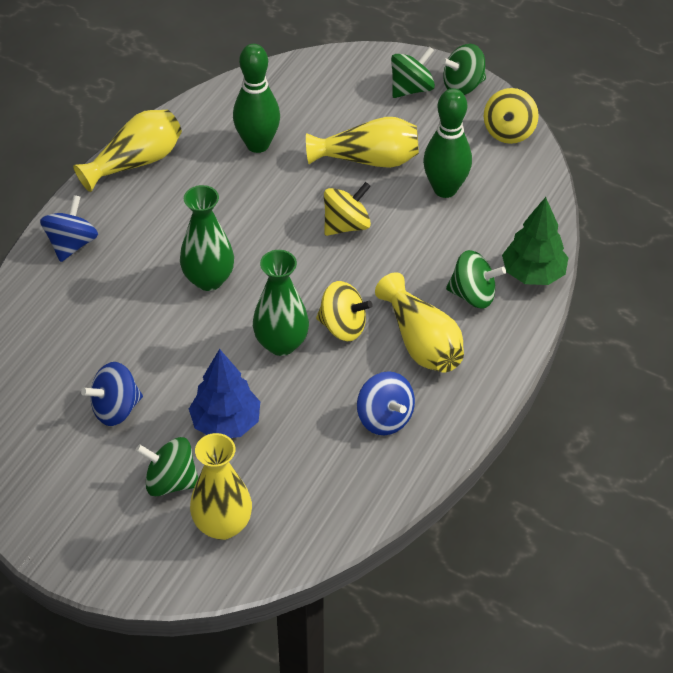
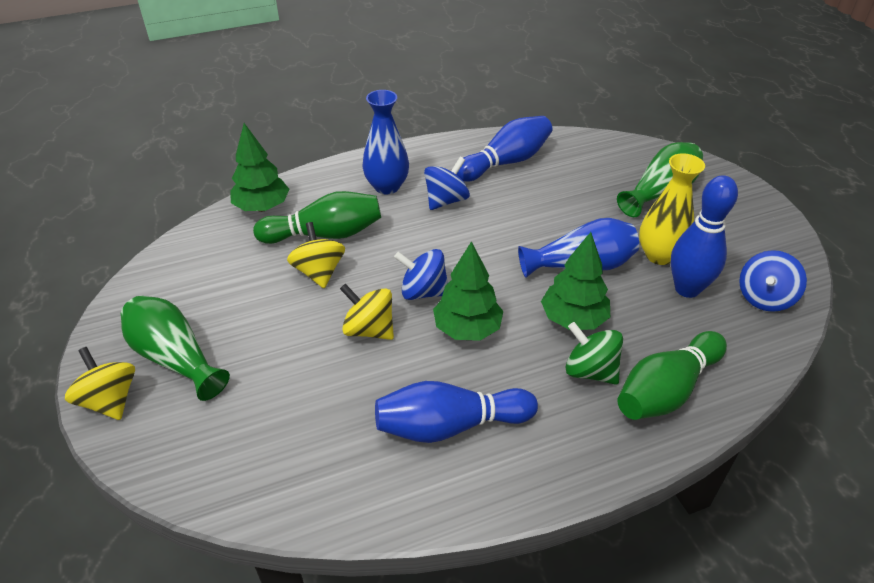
blue bowling pin: 0 -> 3
blue tree: 1 -> 0
blue vase: 0 -> 2
green spinning top: 4 -> 1
green tree: 1 -> 3
yellow vase: 4 -> 1

